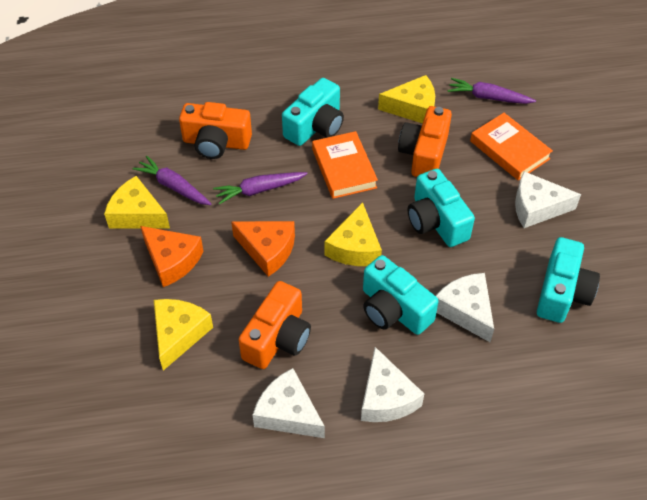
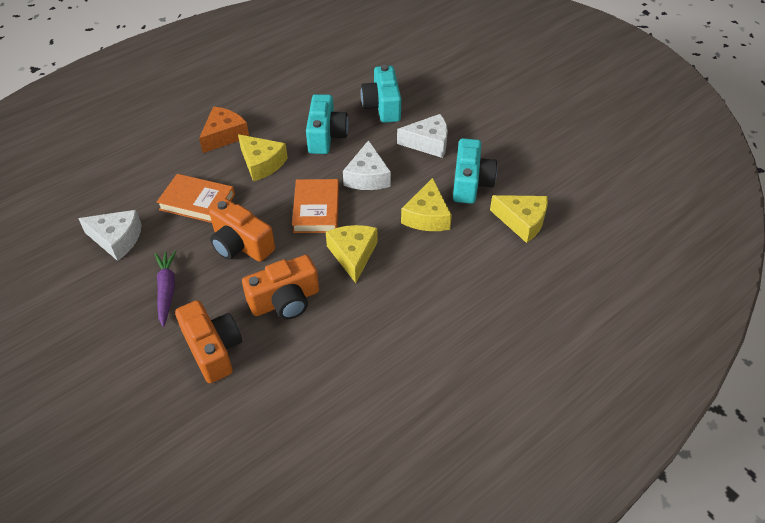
orange cheese: 2 -> 1
purple carrot: 3 -> 1
turquoise camera: 4 -> 3
white cheese: 4 -> 3

